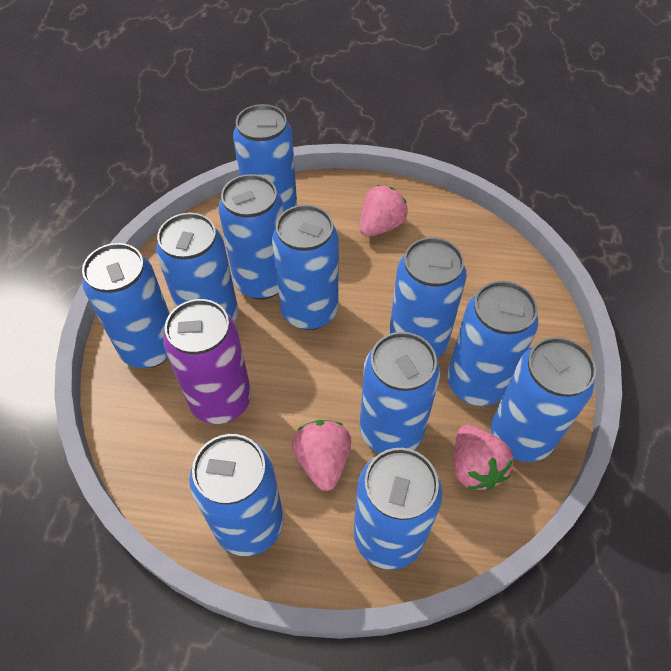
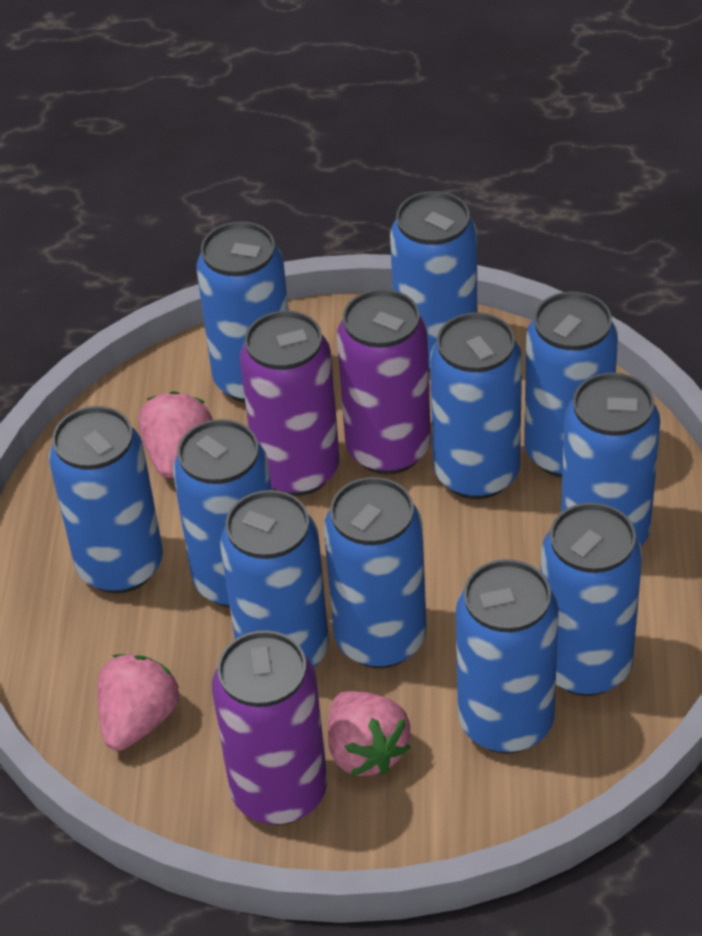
purple can: 1 -> 3

